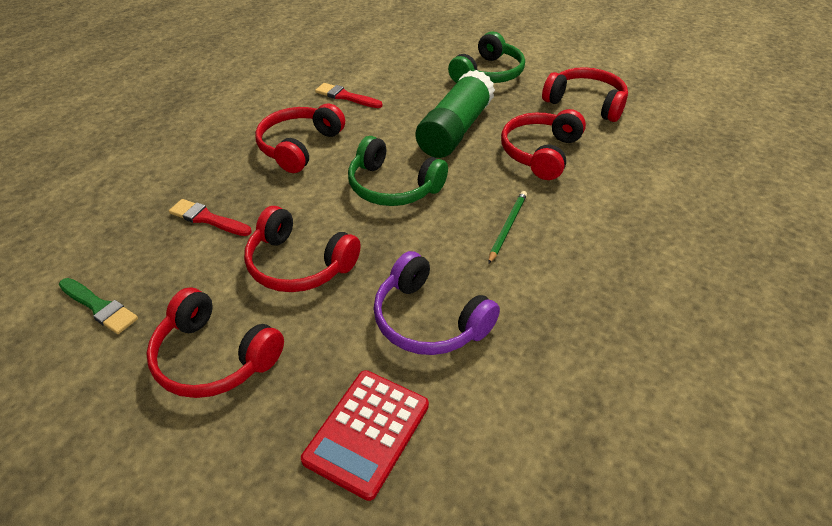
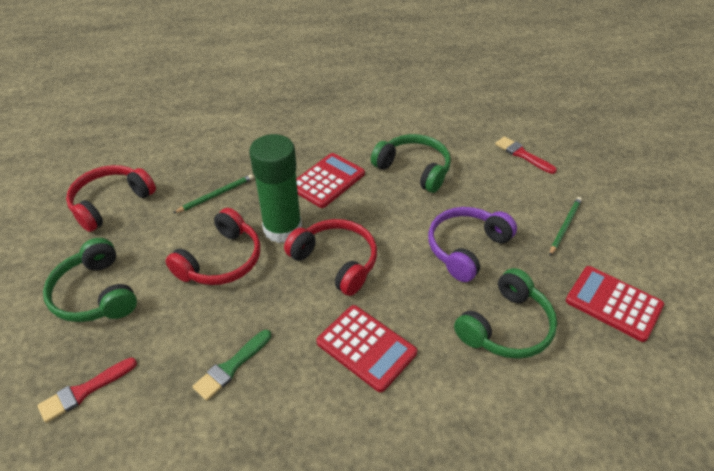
green headphones: 2 -> 3
green pencil: 1 -> 2
red calculator: 1 -> 3
red headphones: 5 -> 3

